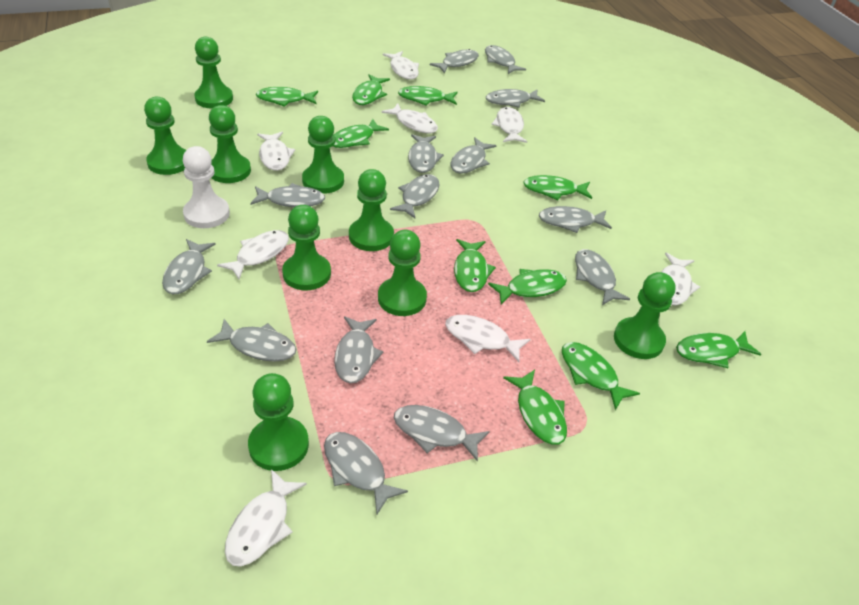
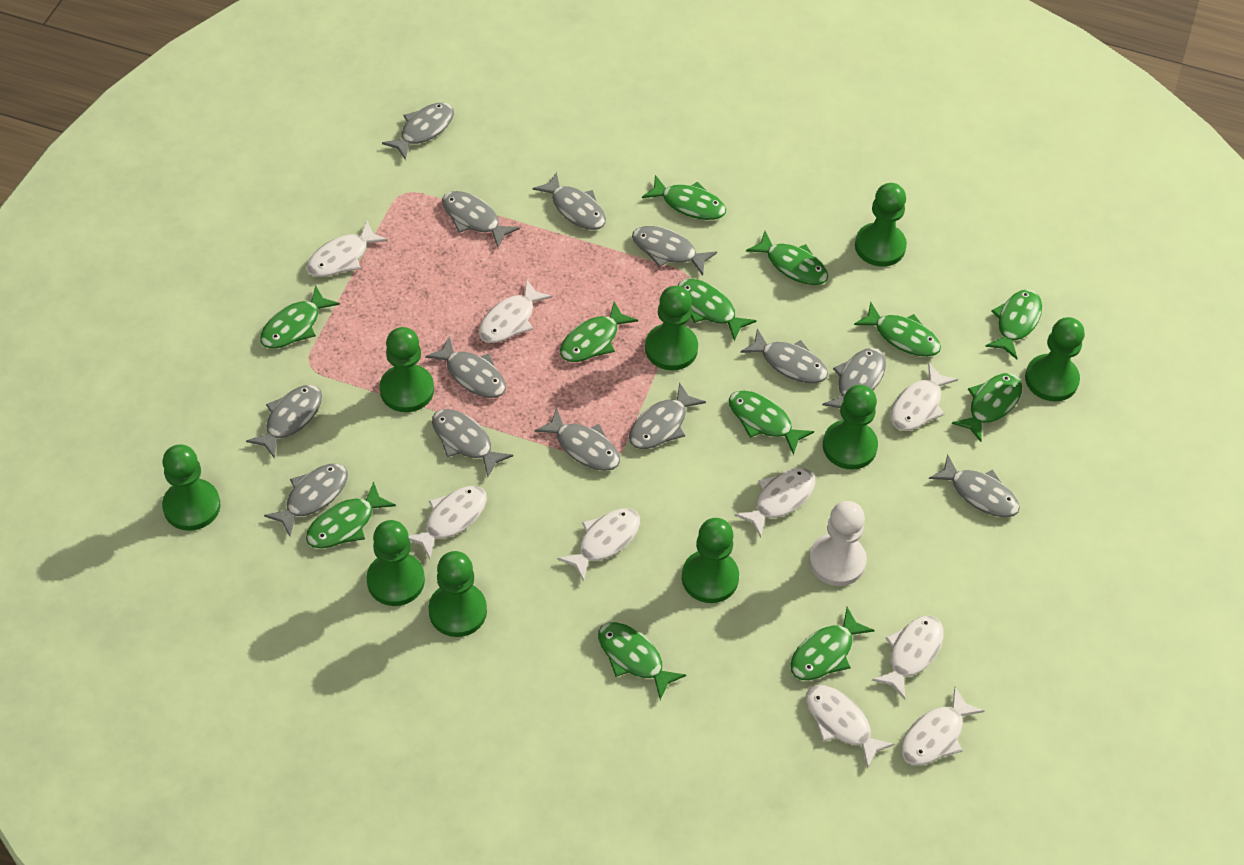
green fish: 10 -> 12
grey fish: 14 -> 13
white fish: 8 -> 9

